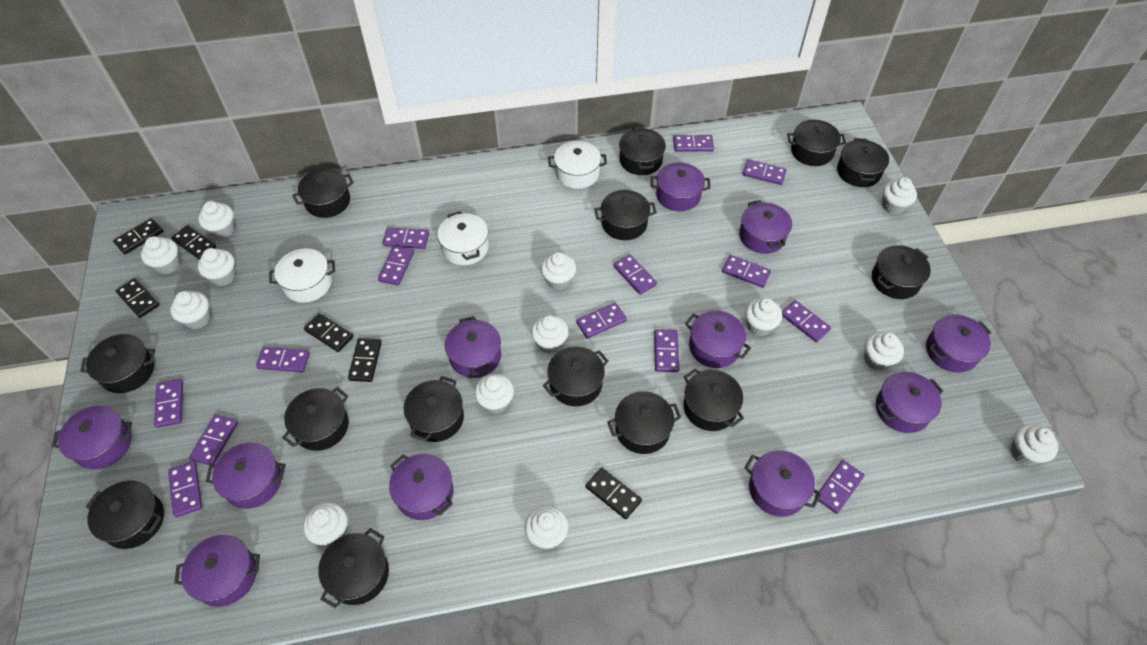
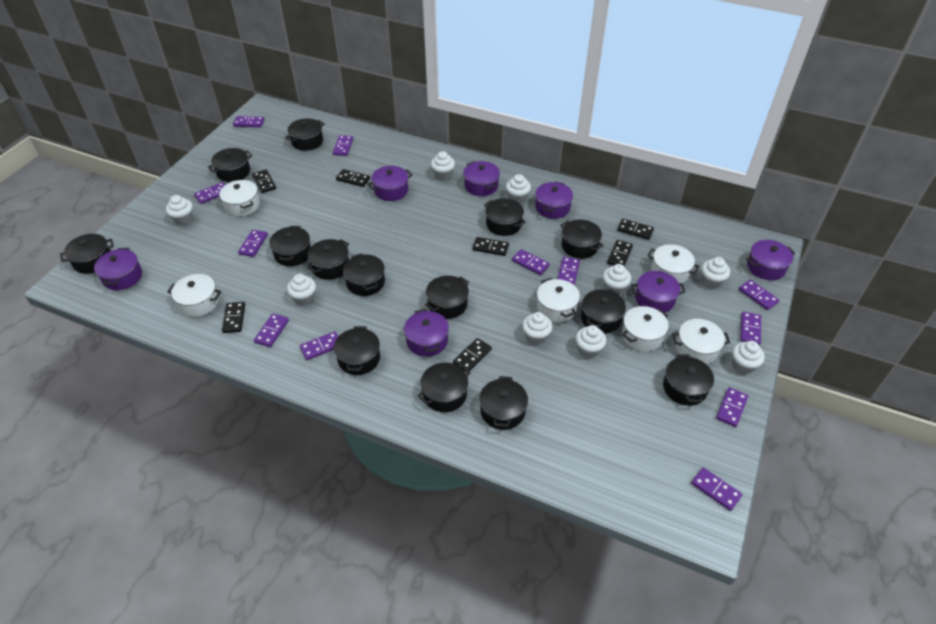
black domino: 6 -> 7
purple domino: 14 -> 12
purple pot: 11 -> 7
white cupcake: 13 -> 9
white pot: 3 -> 6

